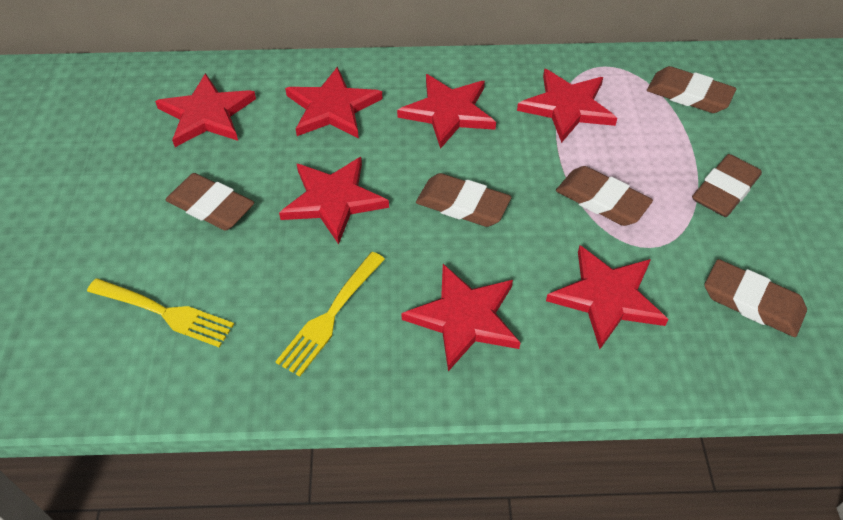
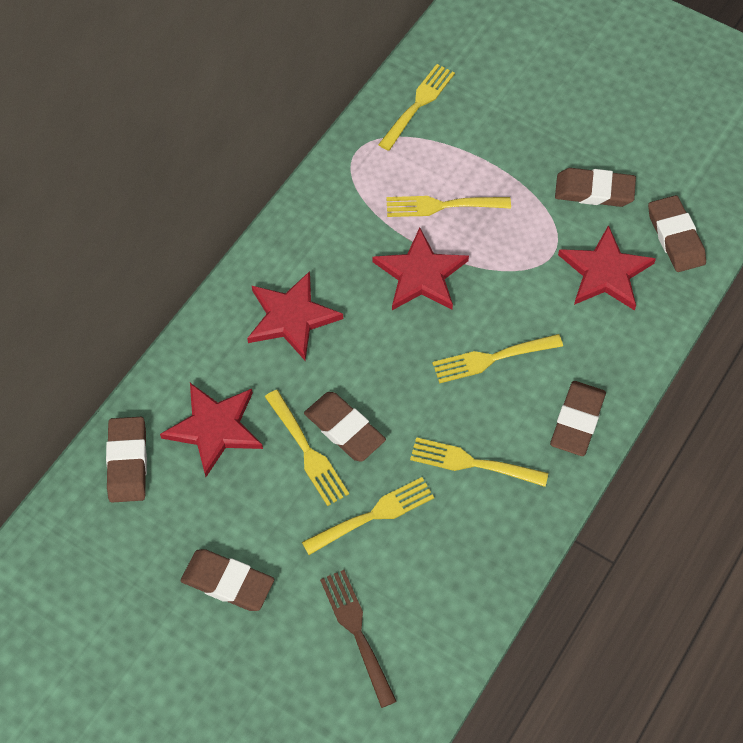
brown fork: 0 -> 1
red star: 7 -> 4
yellow fork: 2 -> 6

